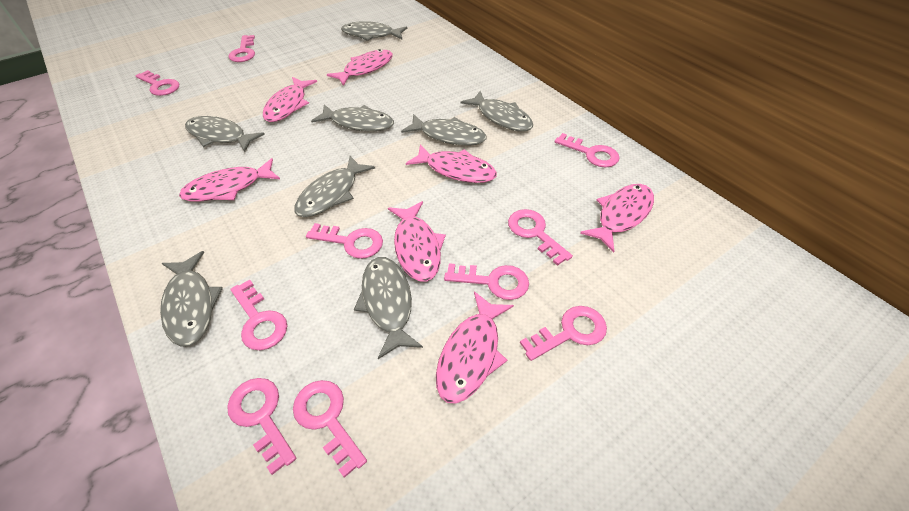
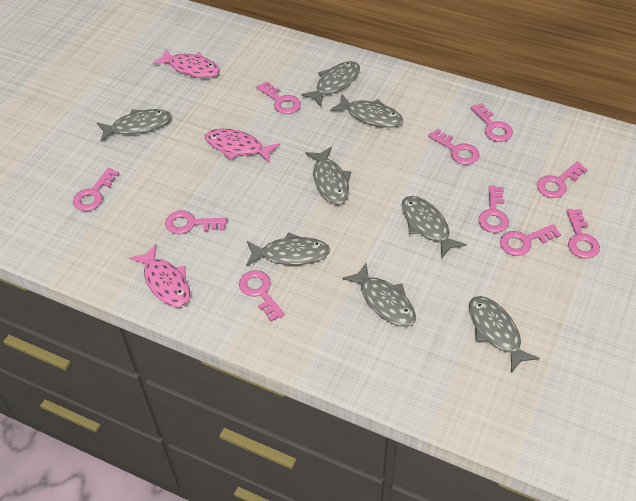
pink fish: 7 -> 3

